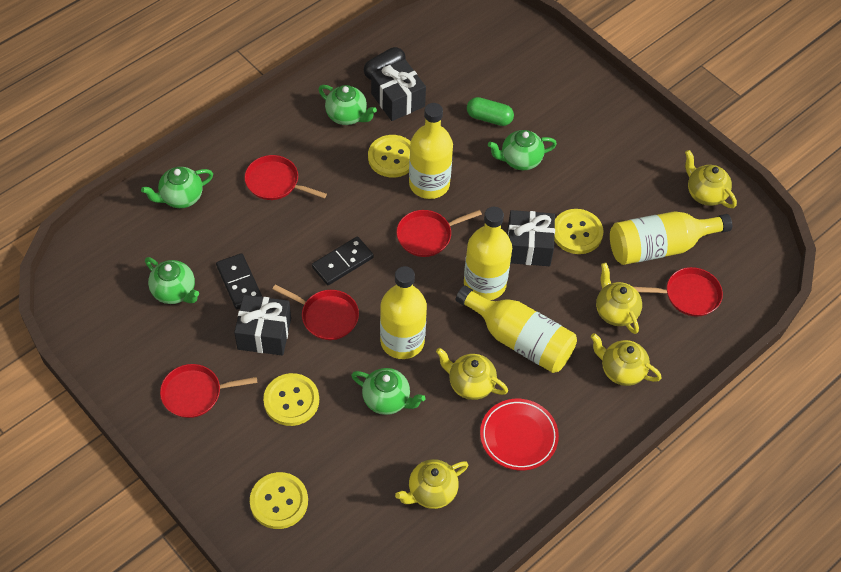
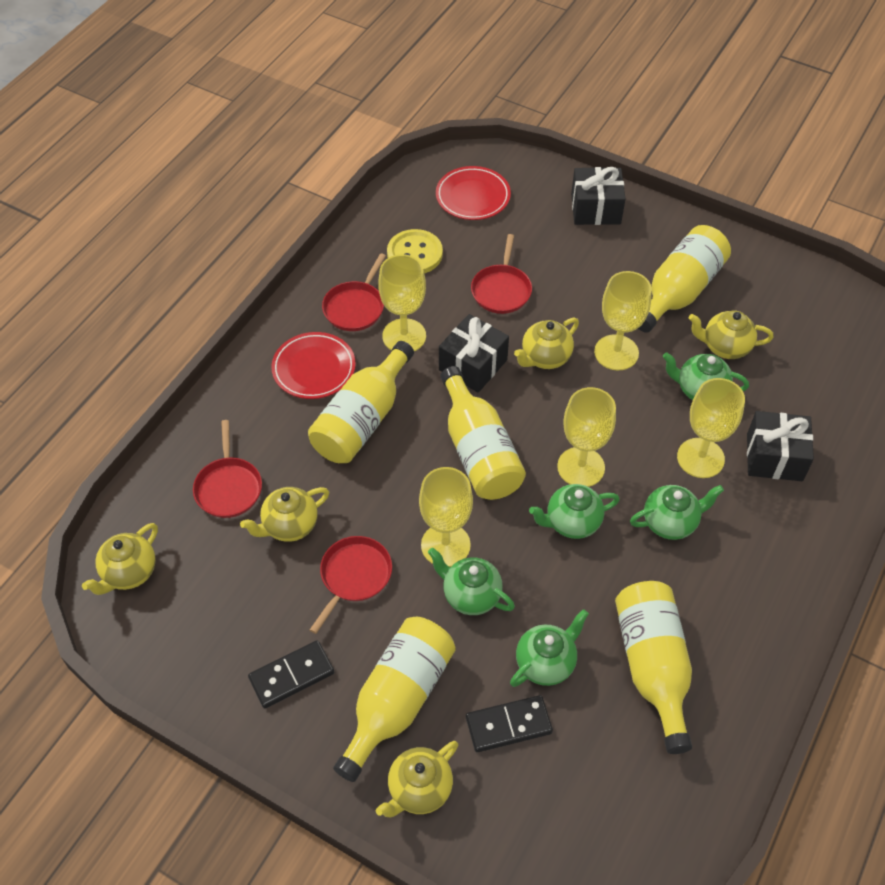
black capsule: 1 -> 0
green capsule: 1 -> 0
red pan: 5 -> 4
red plate: 1 -> 2
yellow button: 4 -> 1
yellow goblet: 0 -> 5

